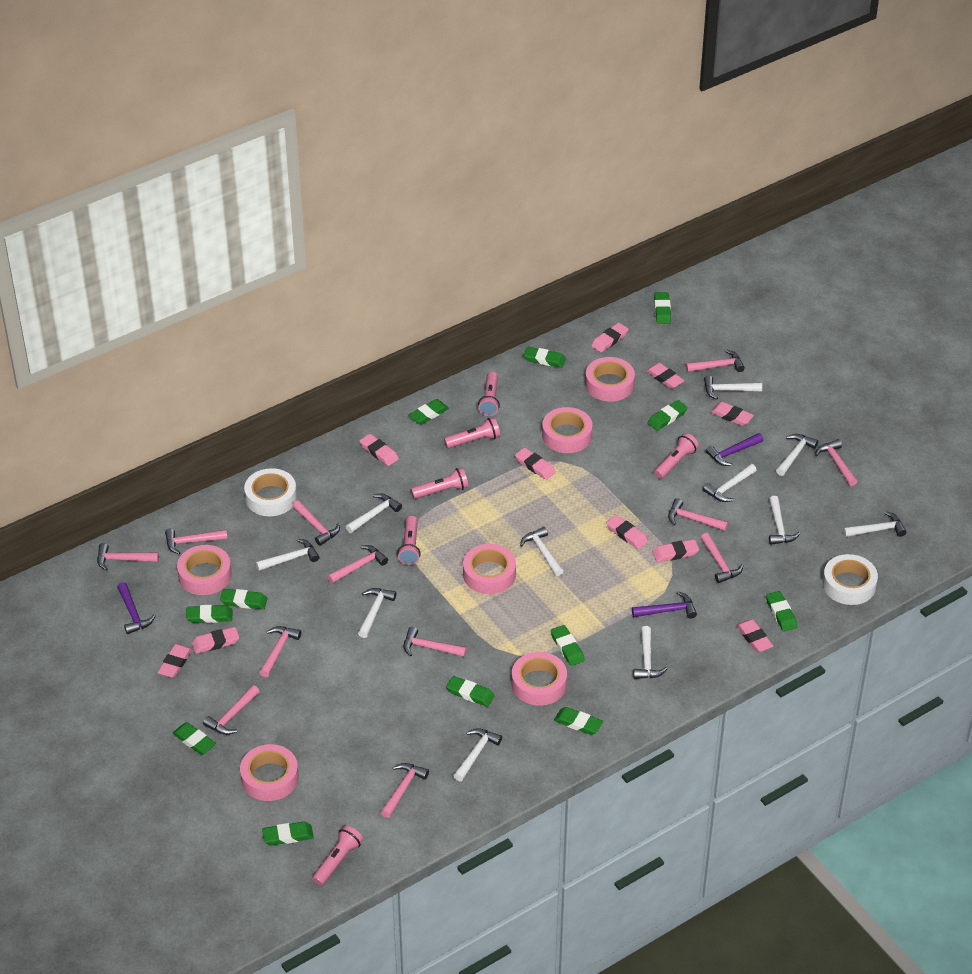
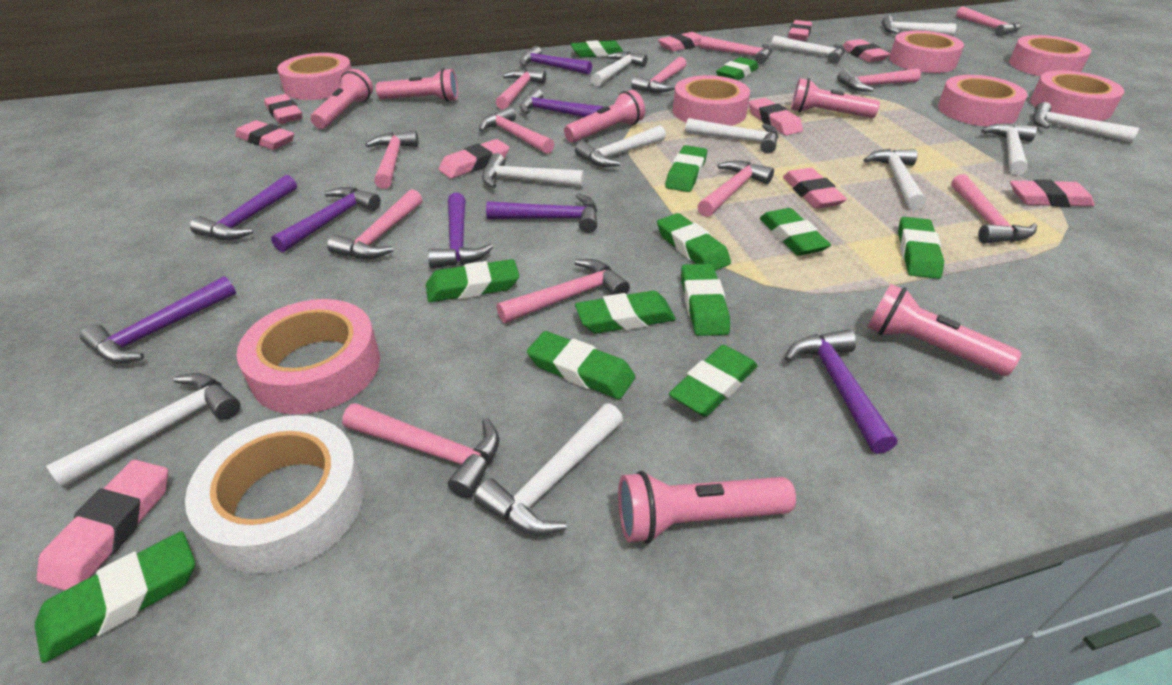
pink tape: 6 -> 7
purple hammer: 3 -> 8
white tape: 2 -> 1

